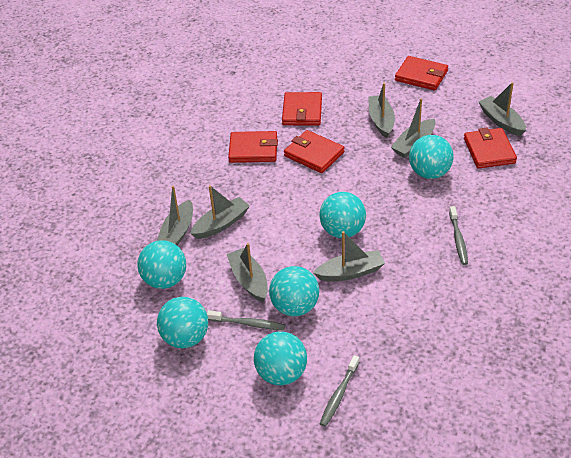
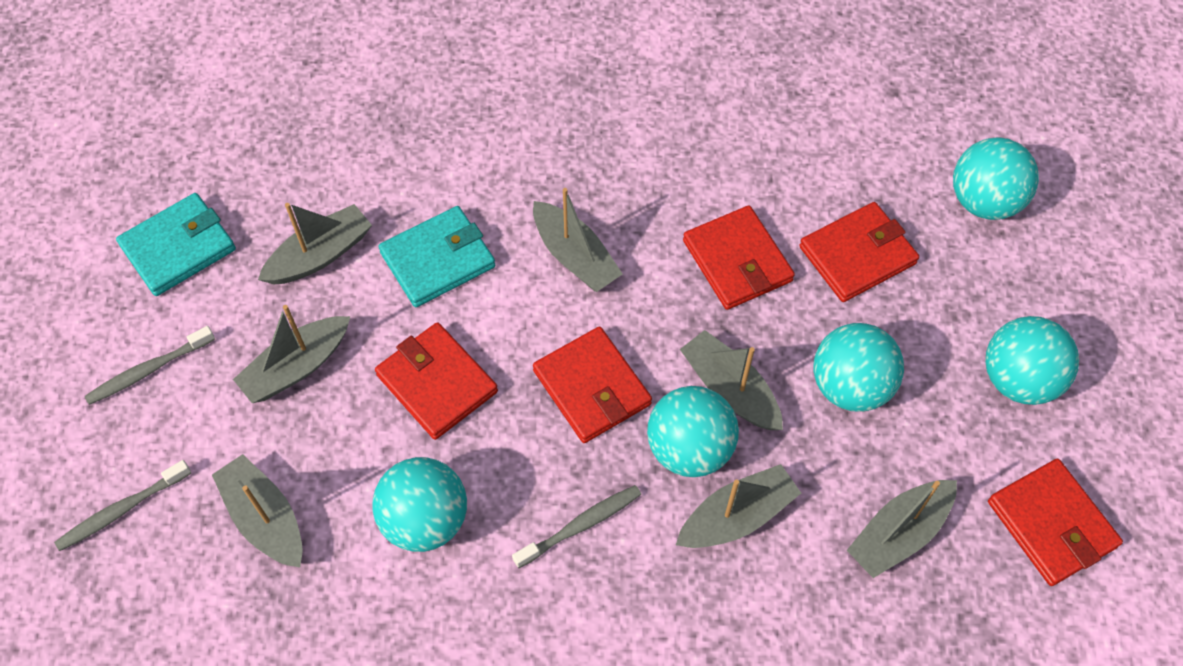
turquoise ball: 6 -> 5
turquoise wallet: 0 -> 2

